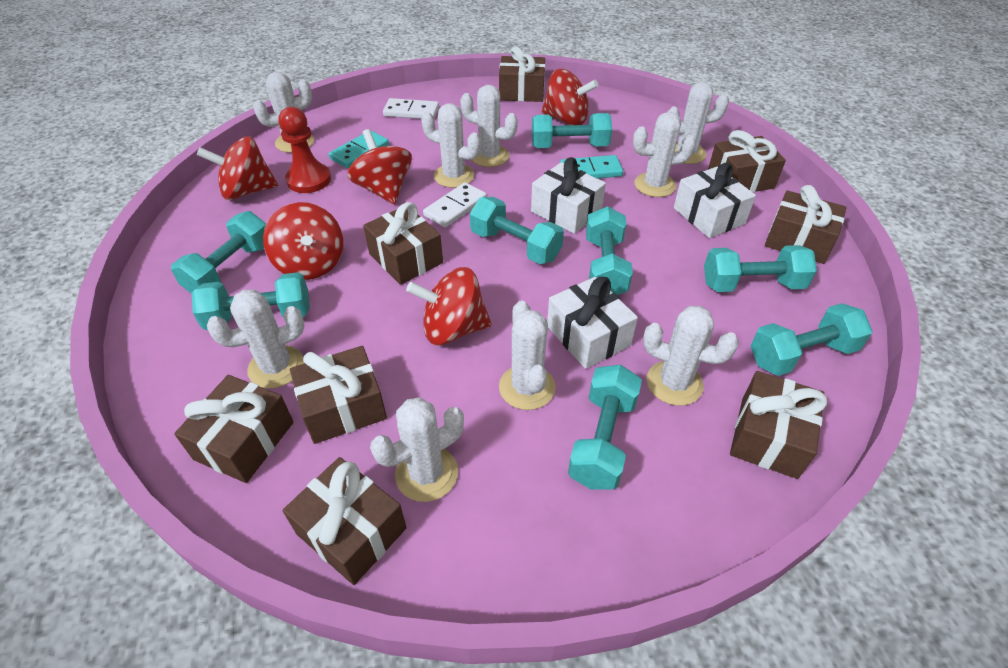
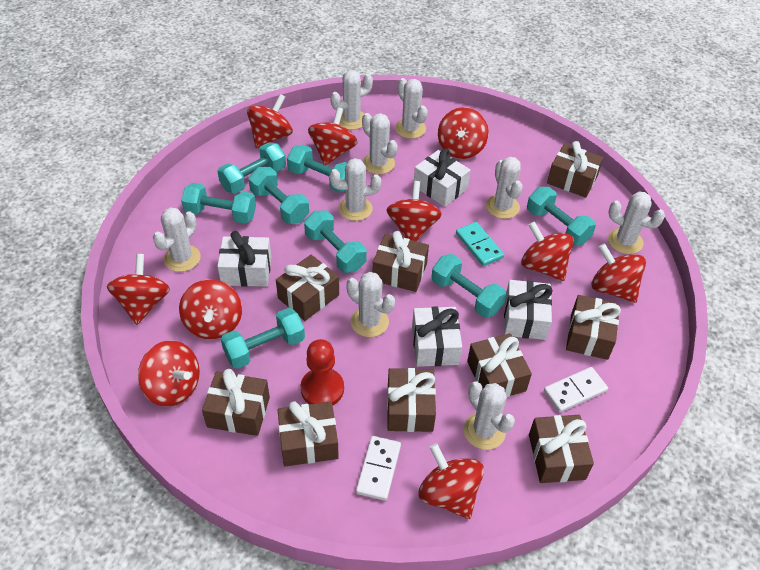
brown gift: 8 -> 9
red spinning top: 5 -> 10
turquoise domino: 2 -> 1
white gift: 3 -> 4

